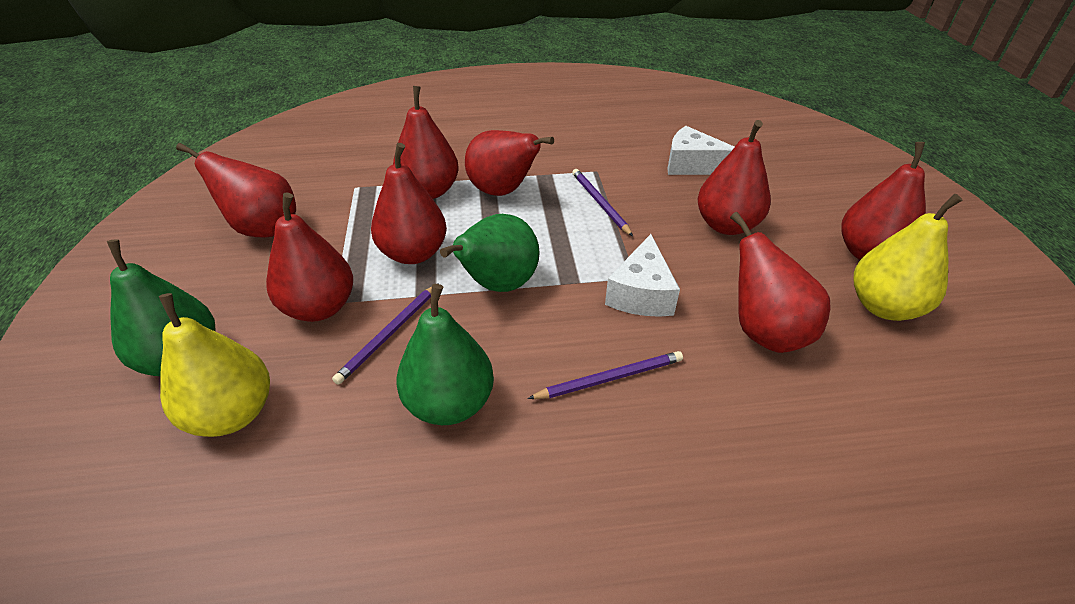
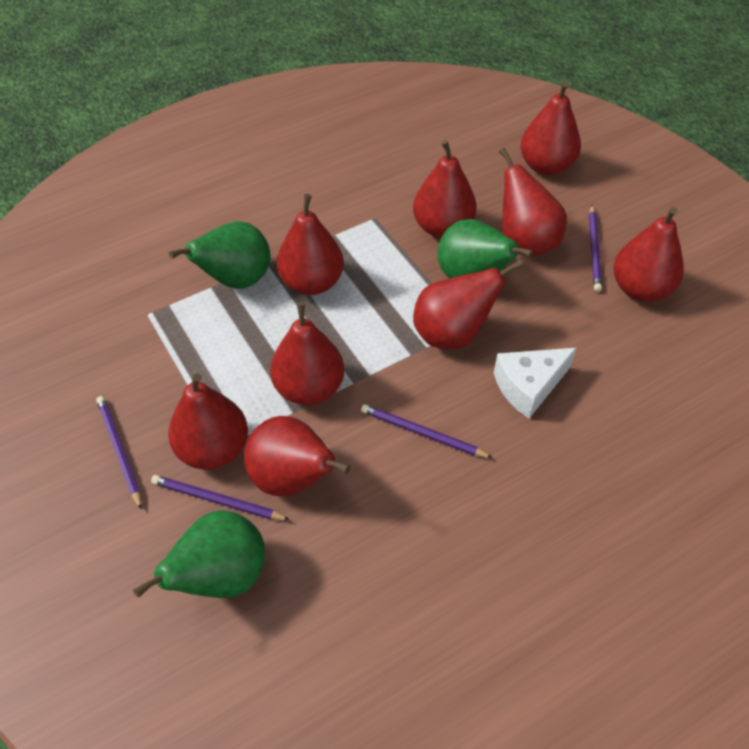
purple pencil: 3 -> 4
red pear: 8 -> 9
white cheese: 2 -> 1
yellow pear: 2 -> 0

